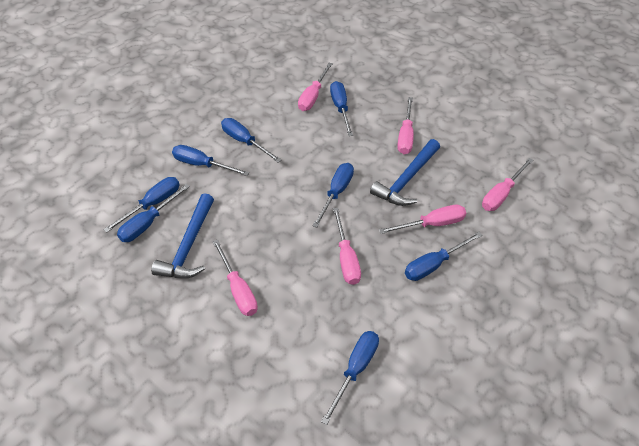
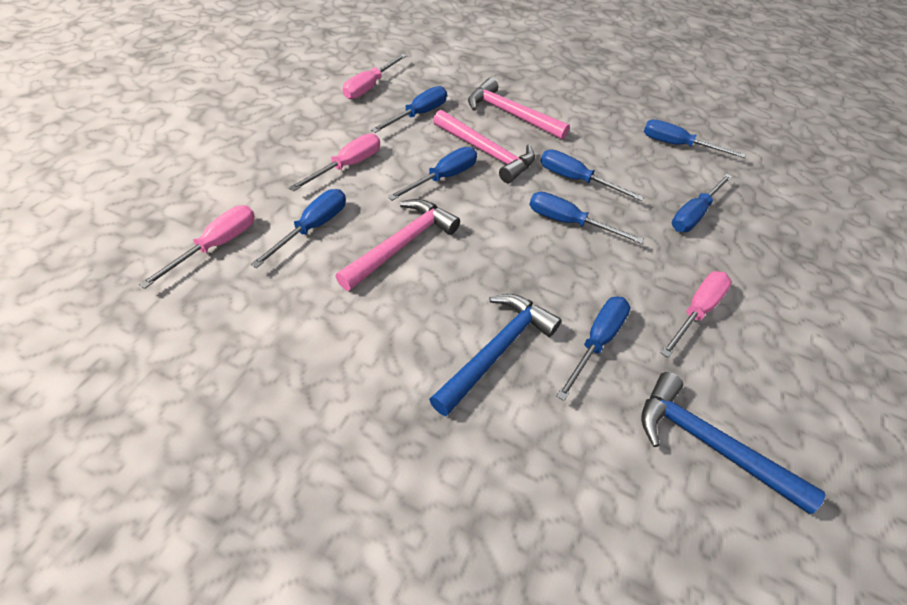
pink hammer: 0 -> 3
pink screwdriver: 6 -> 4

